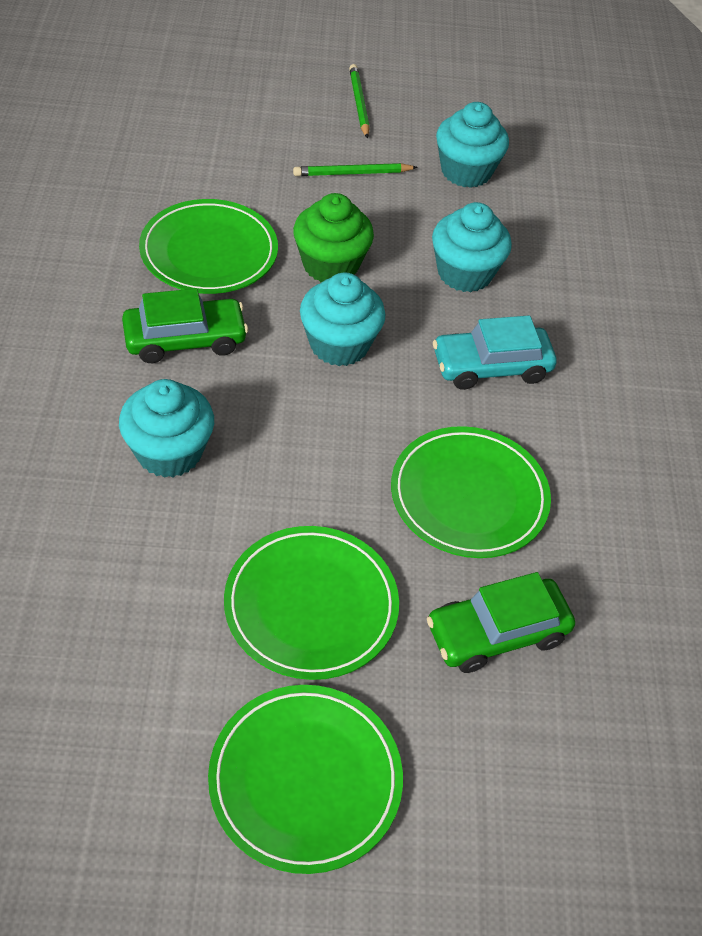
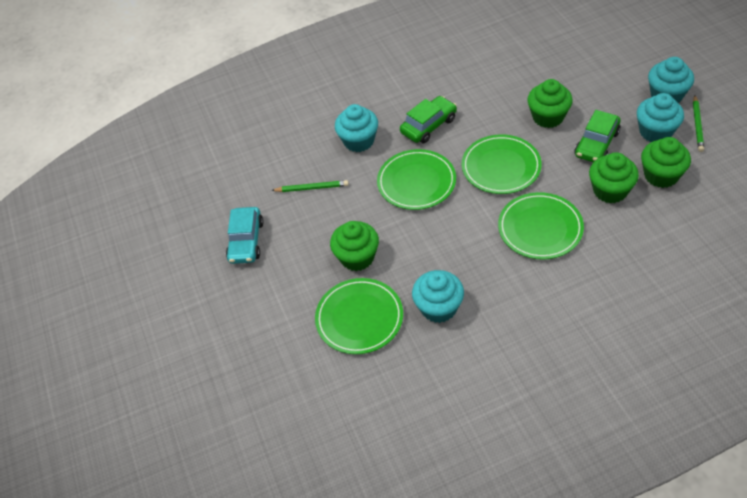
green cupcake: 1 -> 4

